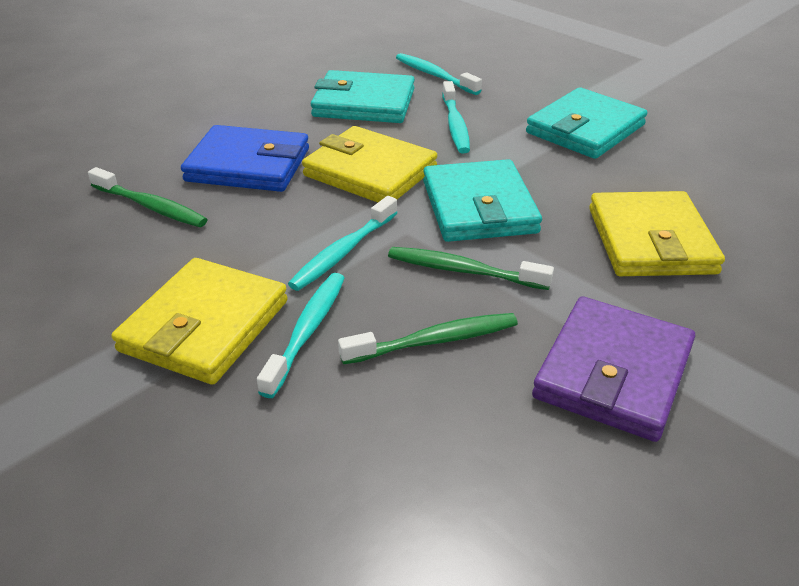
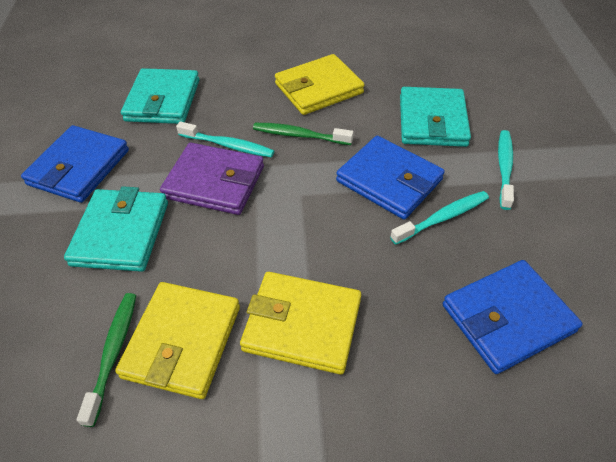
blue wallet: 1 -> 3
green toothbrush: 3 -> 2
turquoise toothbrush: 4 -> 3

